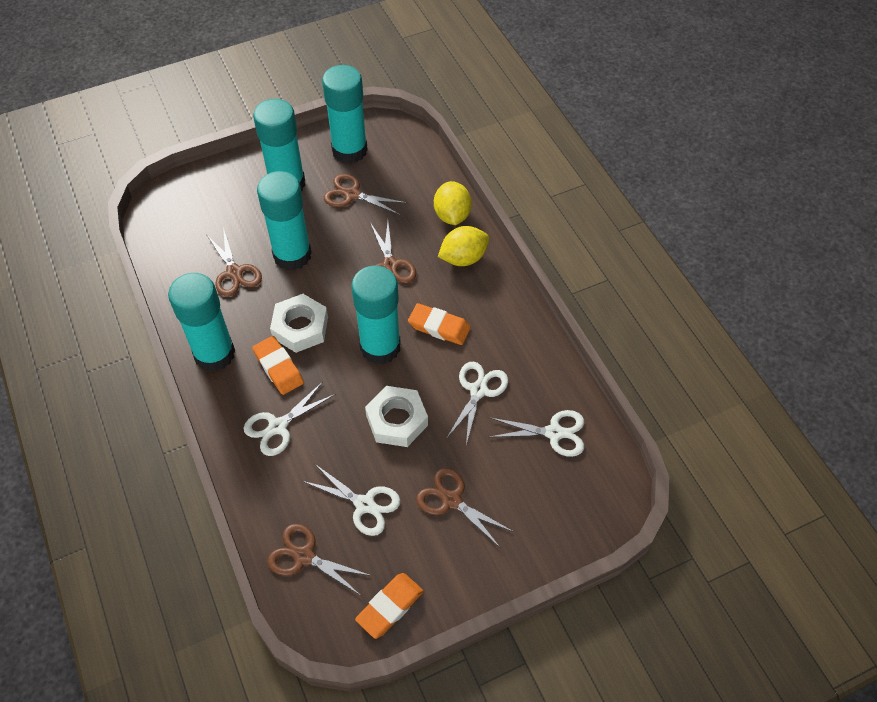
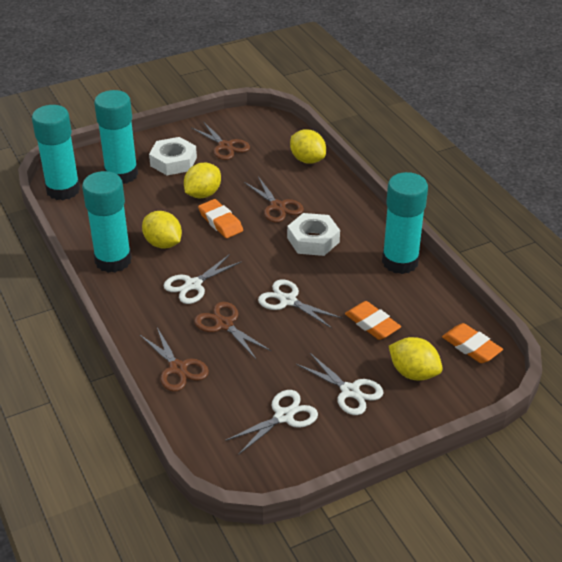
brown scissors: 5 -> 4
turquoise glue stick: 5 -> 4
yellow lemon: 2 -> 4

